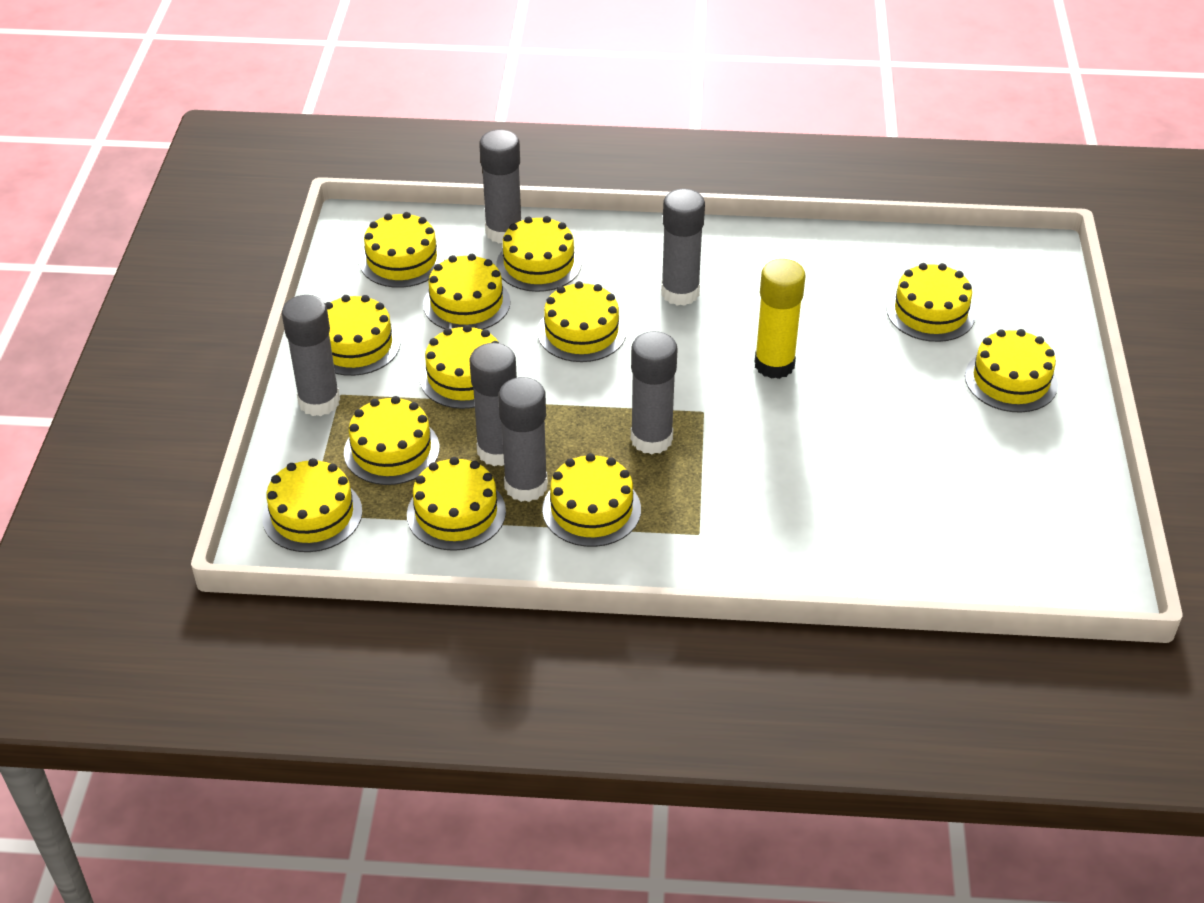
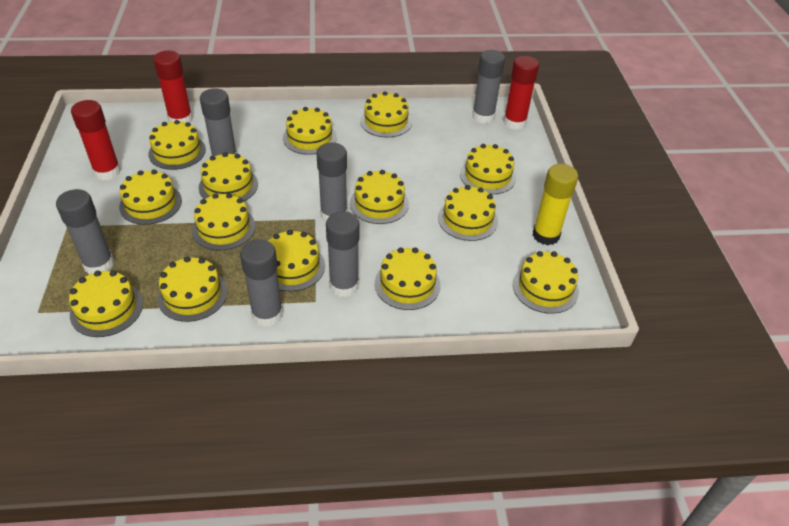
red glue stick: 0 -> 3
yellow cake: 12 -> 14

